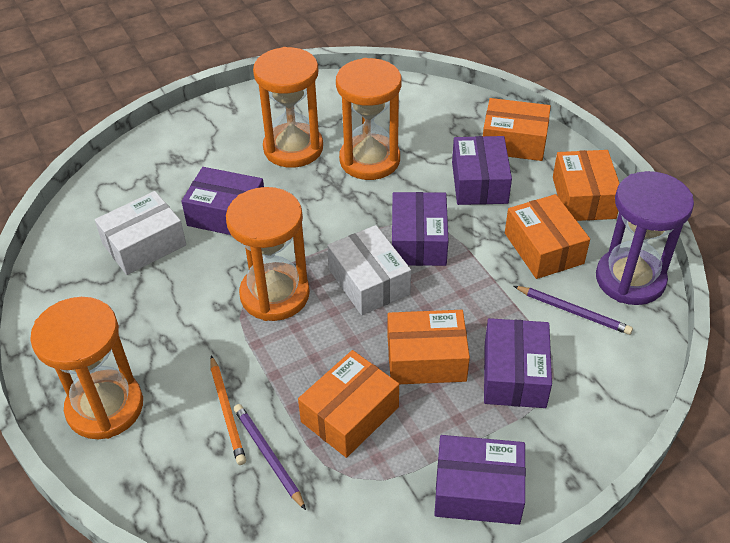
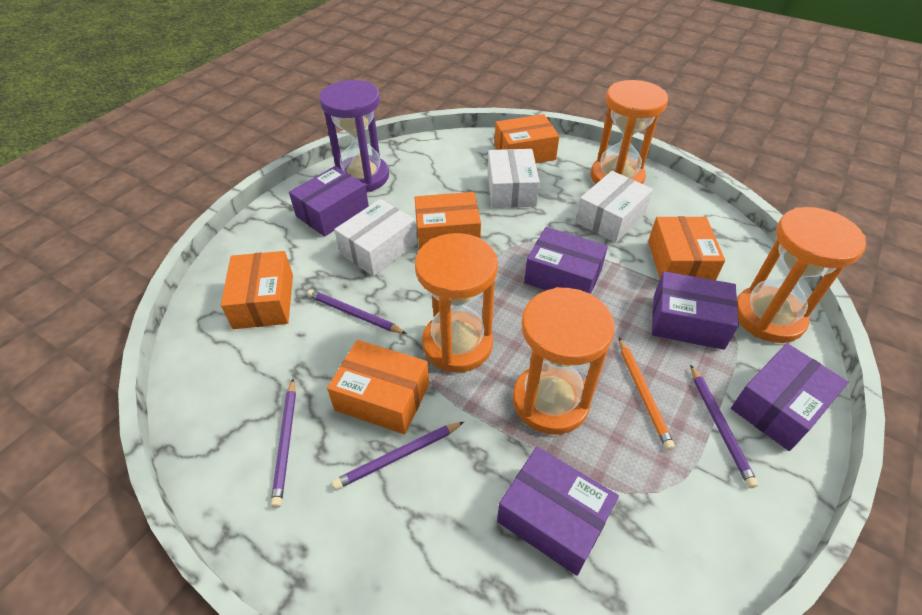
purple pencil: 2 -> 4
white box: 2 -> 3

